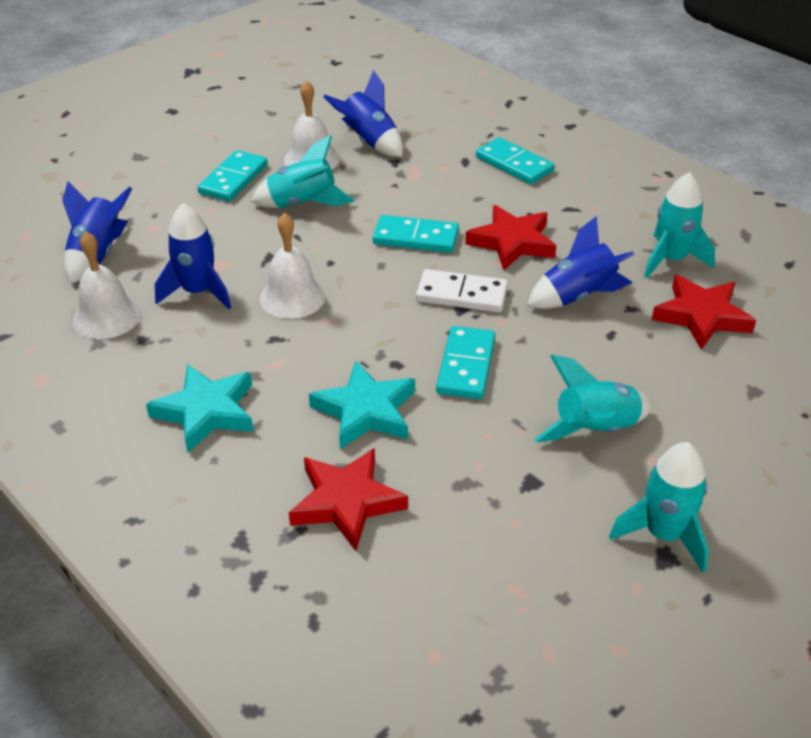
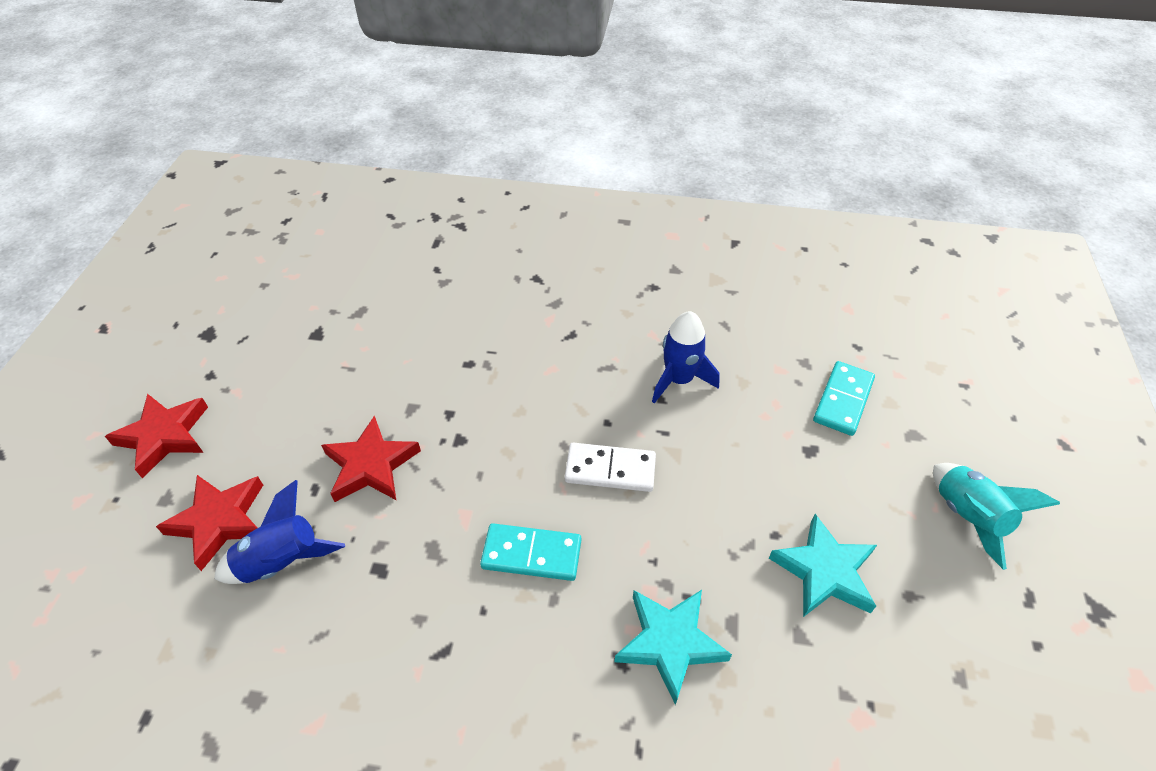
blue rocket: 4 -> 2
turquoise domino: 4 -> 2
turquoise rocket: 4 -> 1
white bell: 3 -> 0

